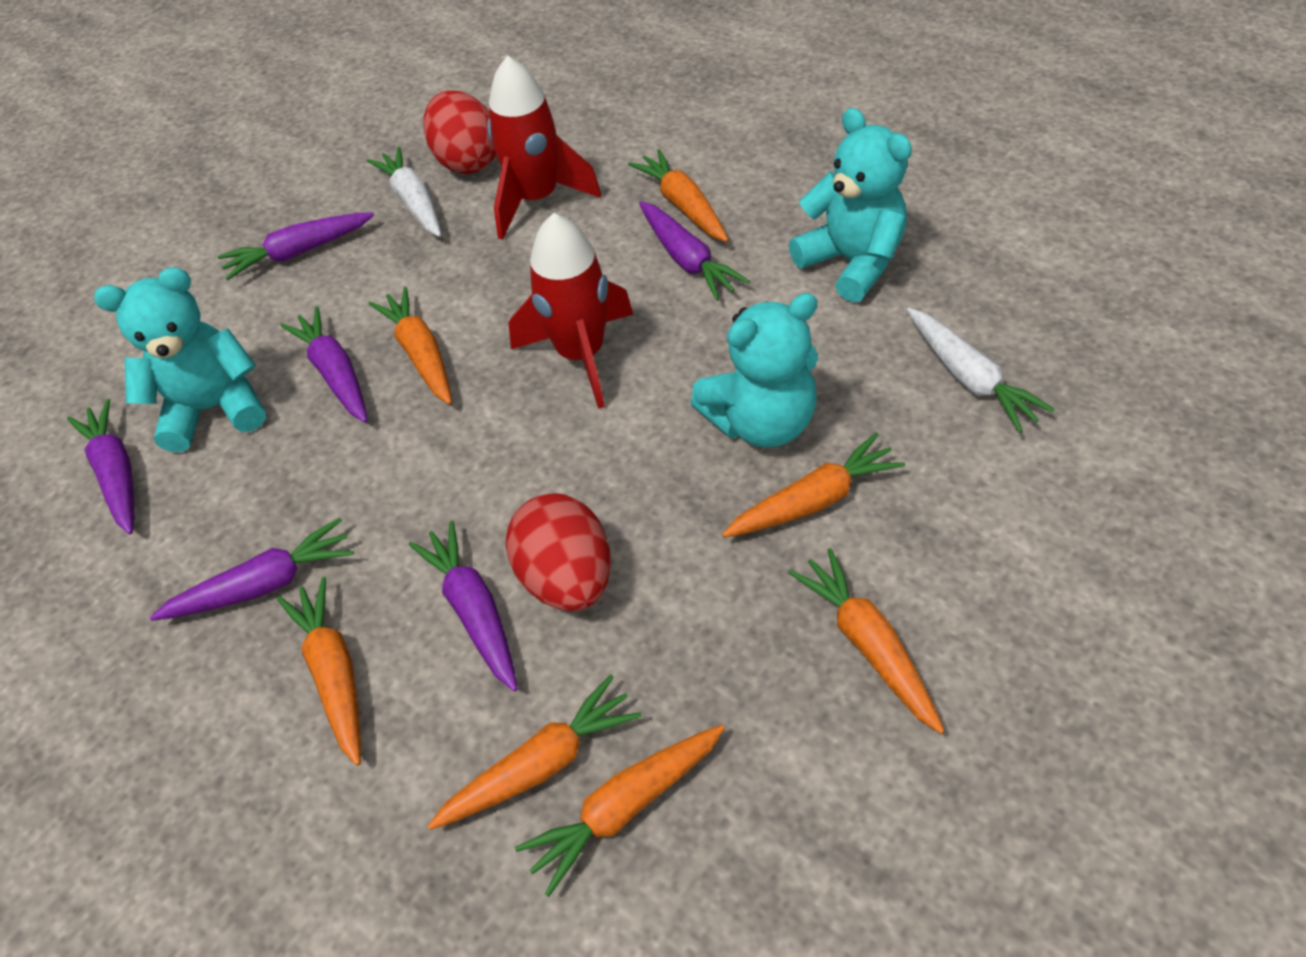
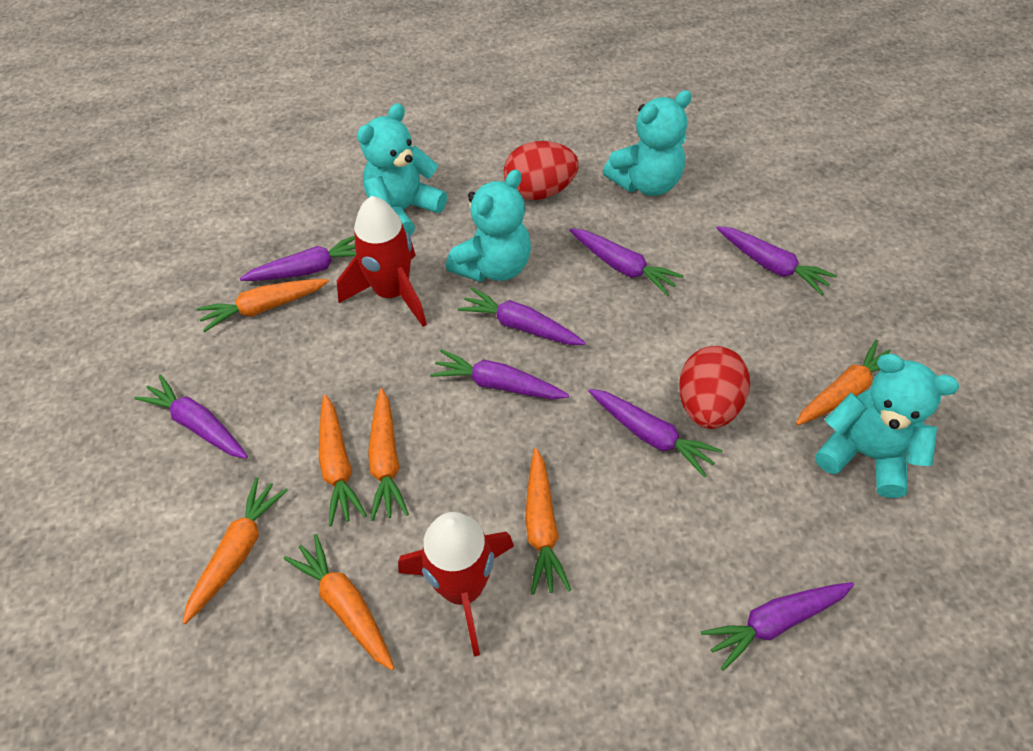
purple carrot: 6 -> 8
turquoise teddy bear: 3 -> 4
white carrot: 2 -> 0

